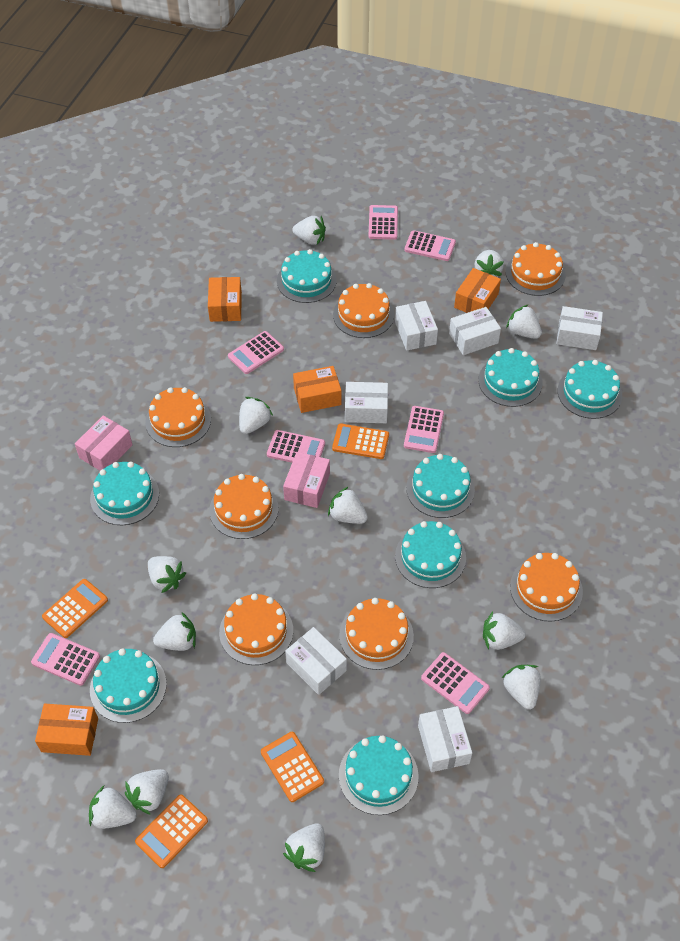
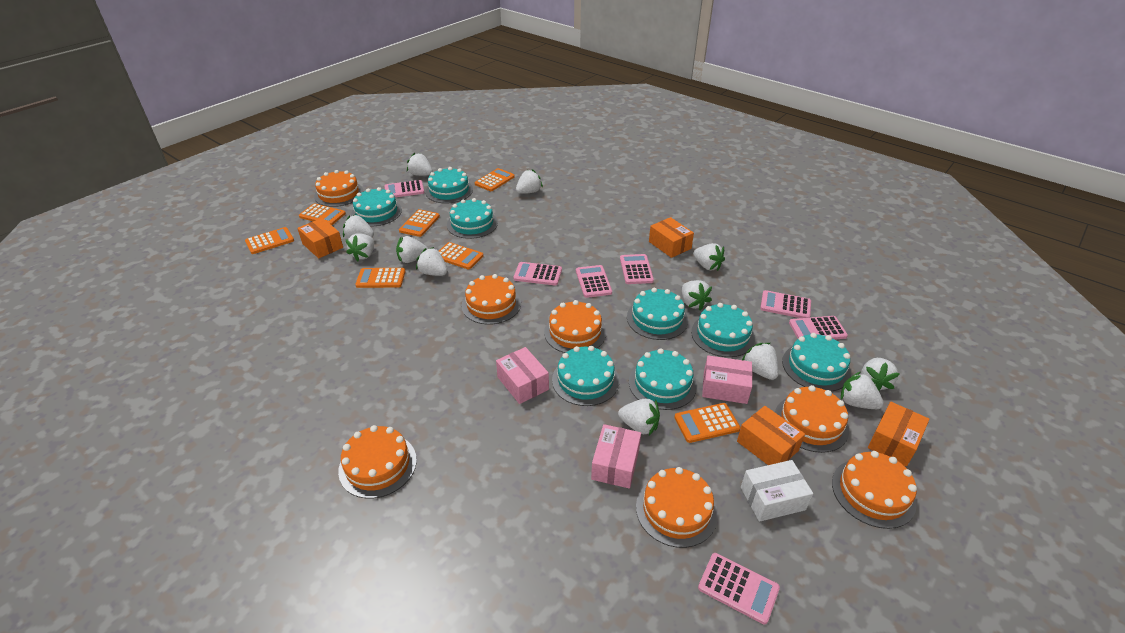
orange calculator: 4 -> 7
pink box: 2 -> 3
white box: 6 -> 1

